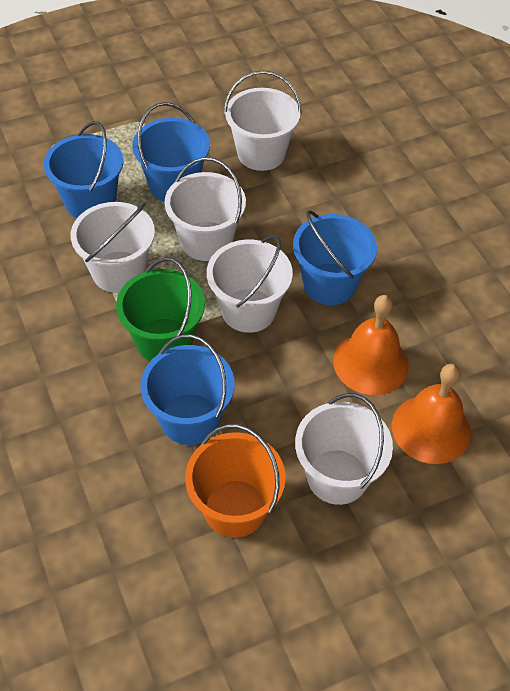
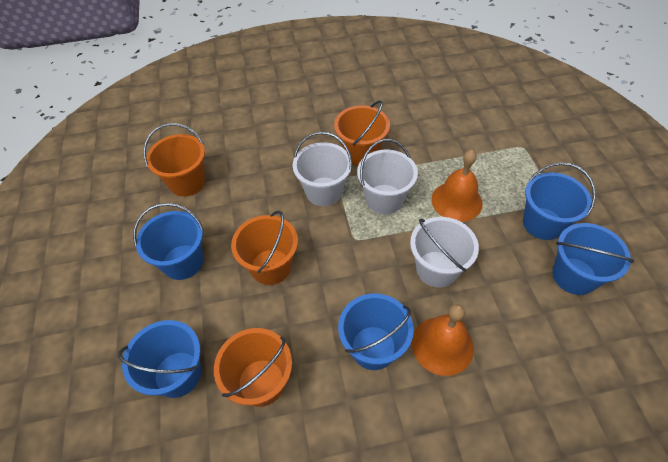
blue bucket: 4 -> 5
green bucket: 1 -> 0
orange bucket: 1 -> 4
white bucket: 5 -> 3

